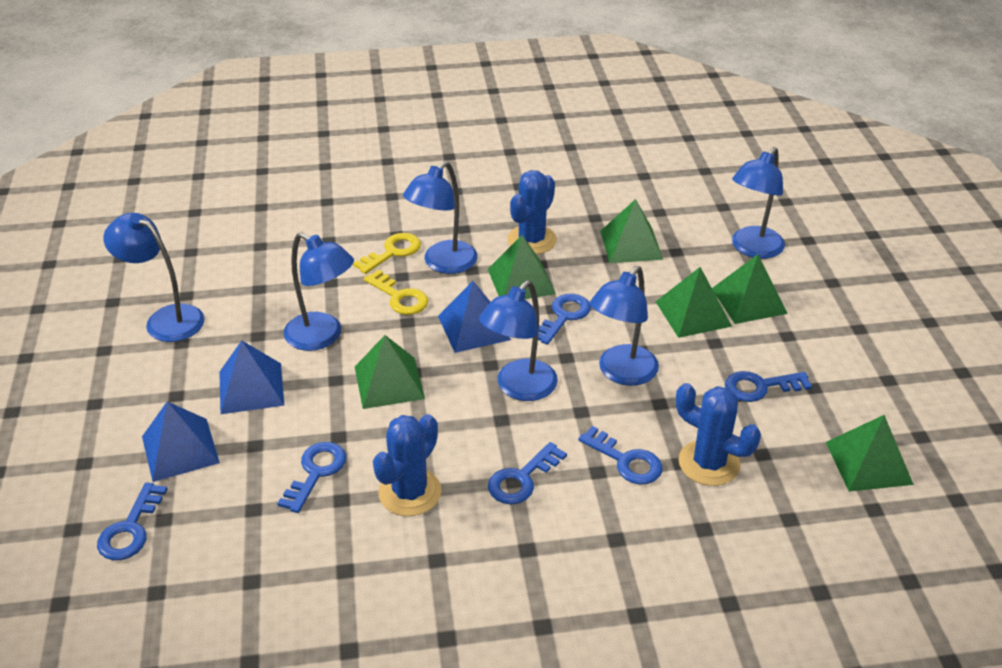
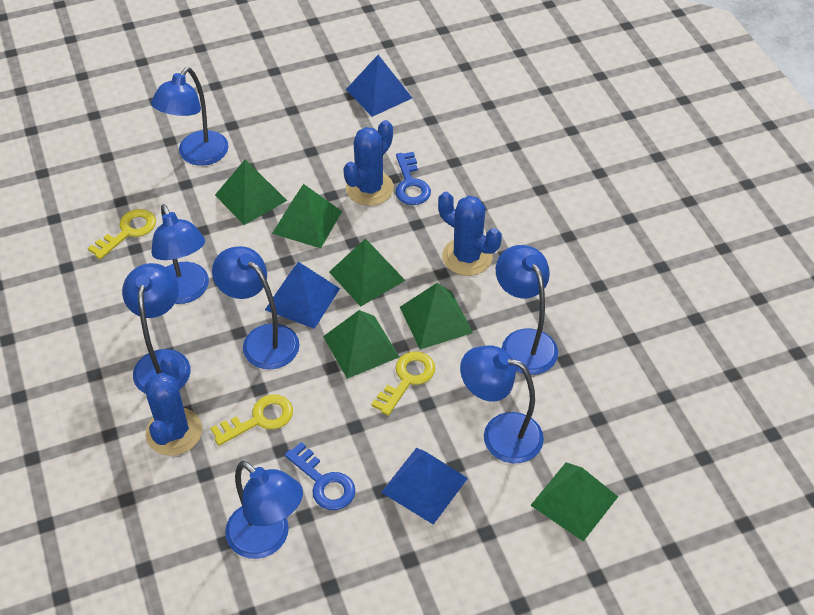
blue key: 6 -> 2
blue lamp: 6 -> 7
yellow key: 2 -> 3

